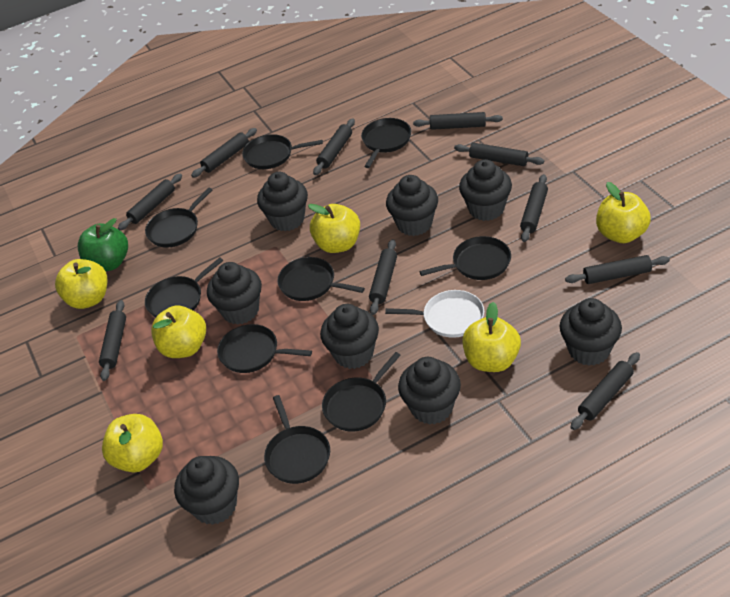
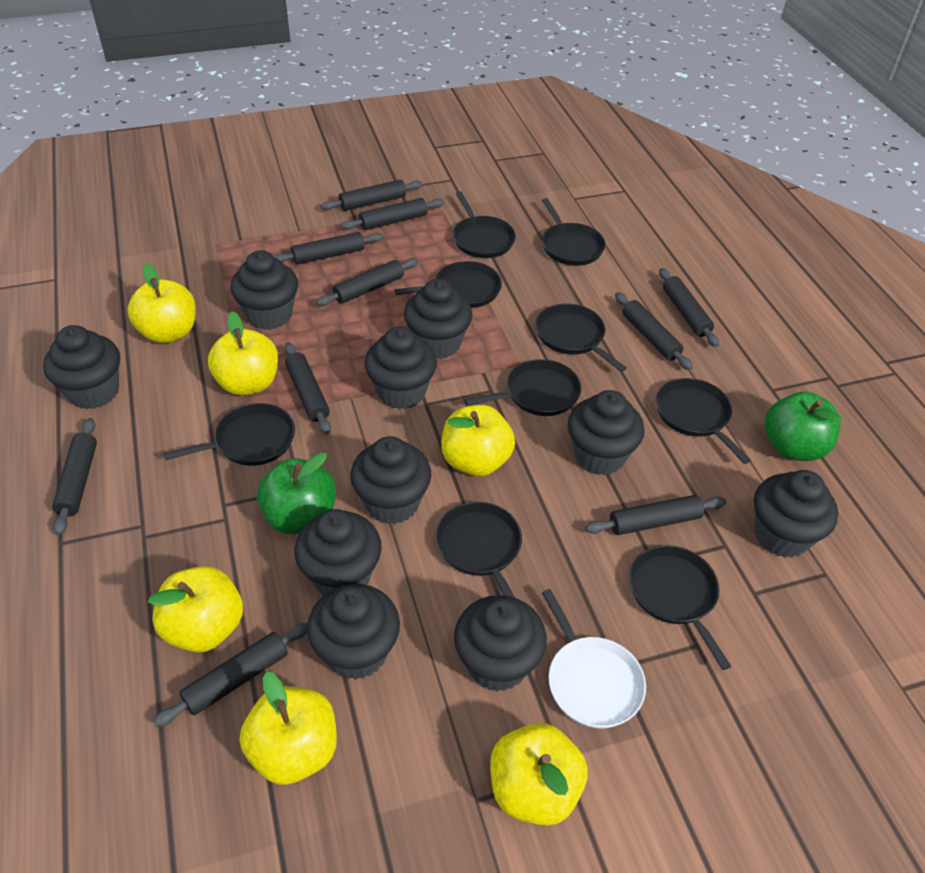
black cupcake: 8 -> 10
green apple: 1 -> 2

